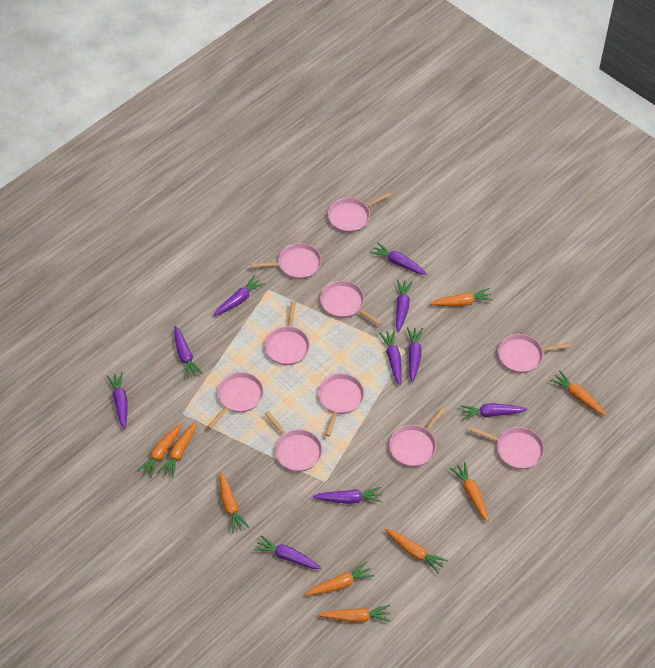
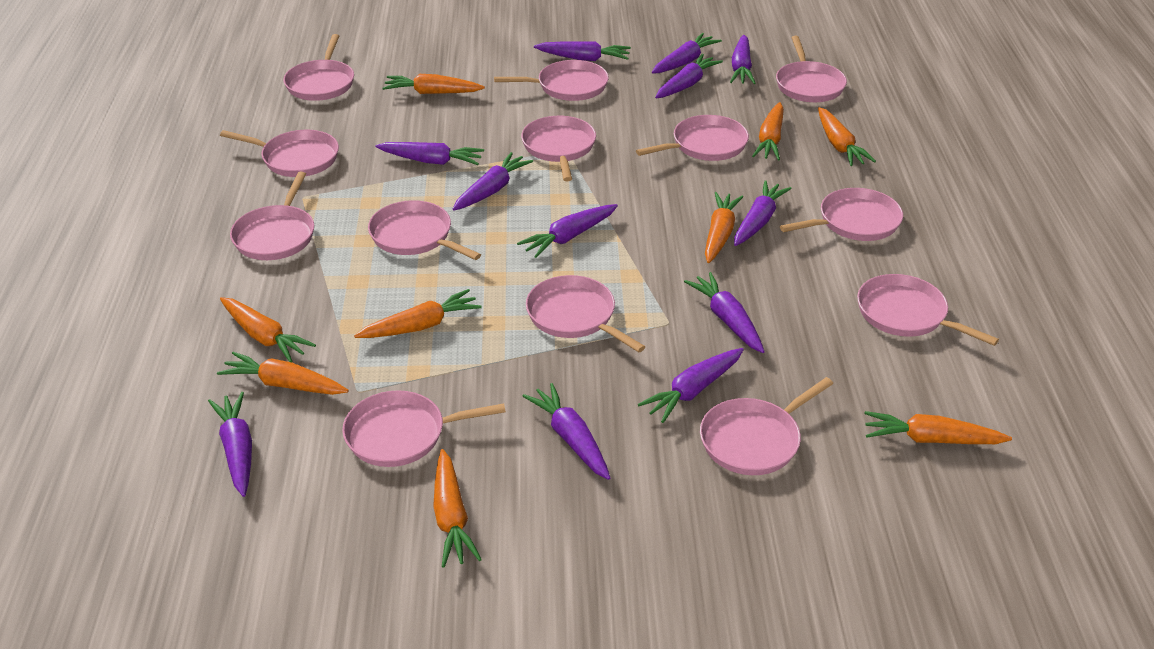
pink pan: 10 -> 13
purple carrot: 10 -> 12

